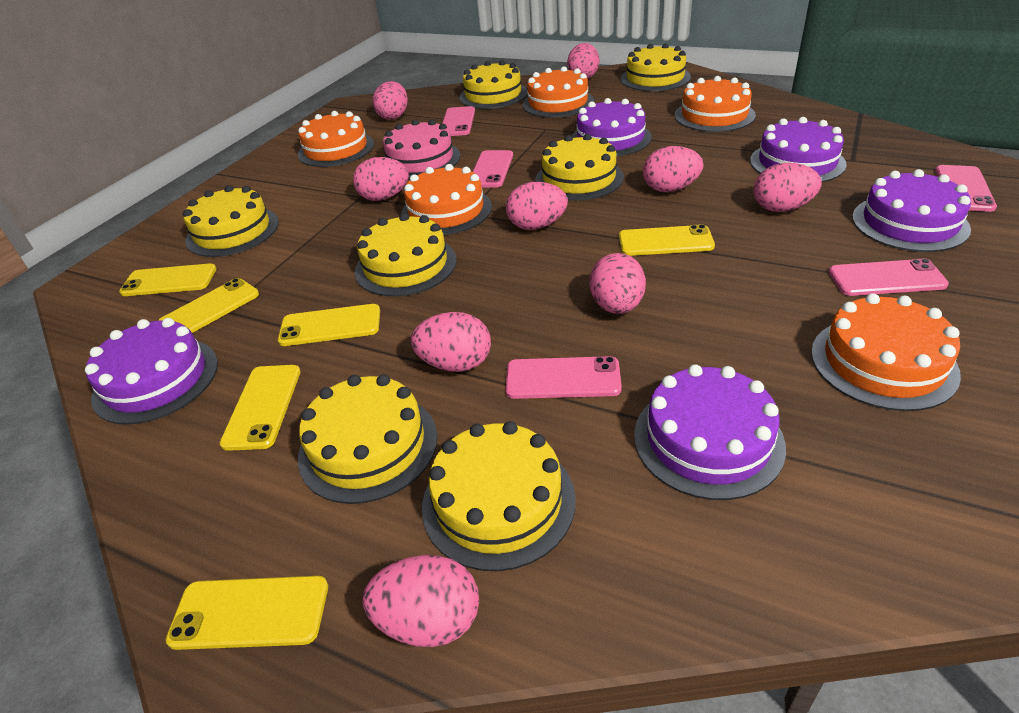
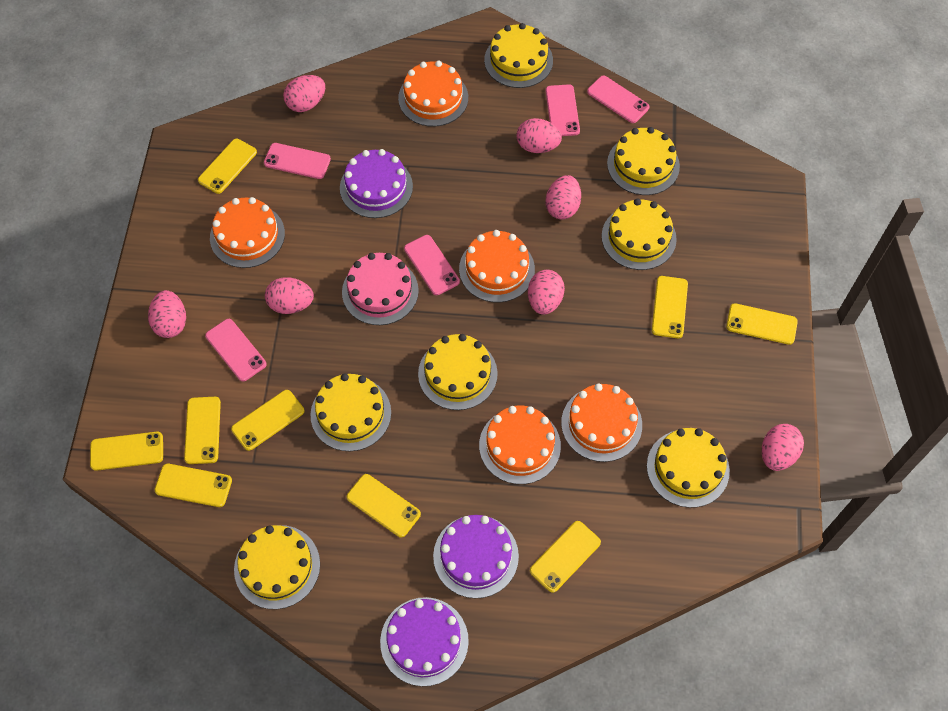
pink egg: 9 -> 7
purple cake: 5 -> 3
yellow phone: 6 -> 9

